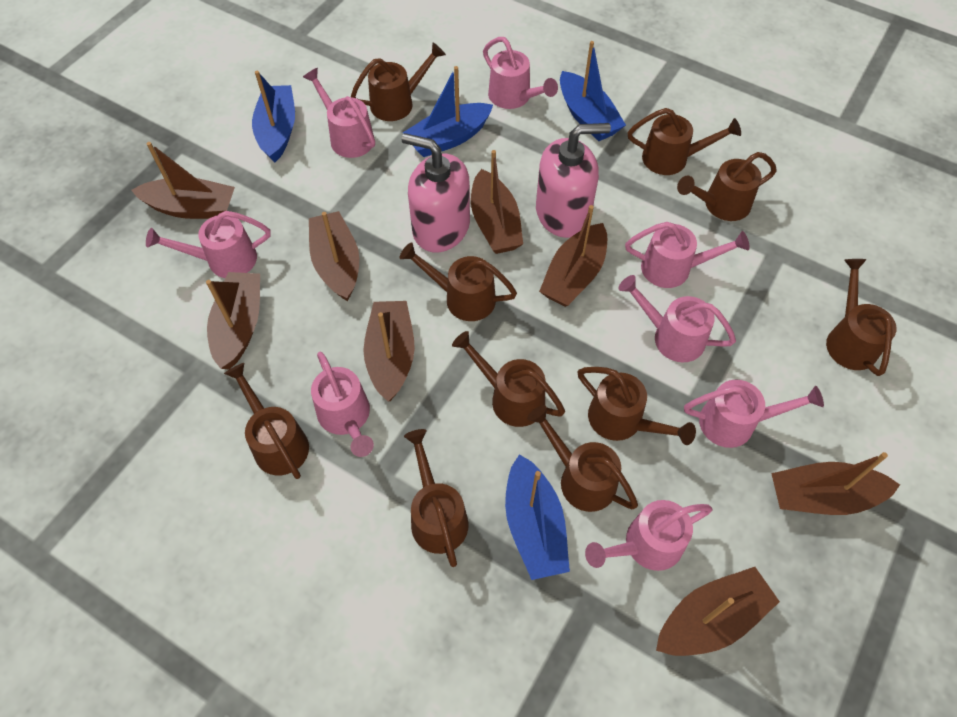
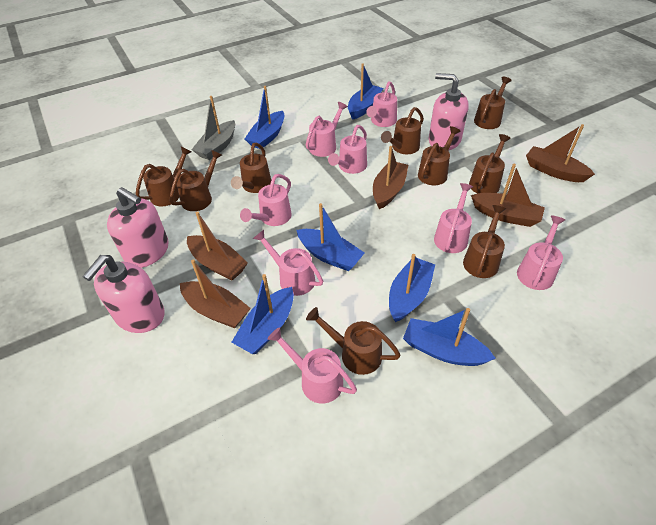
blue boat: 4 -> 6
brown boat: 8 -> 5
brown watering can: 10 -> 9
grey boat: 0 -> 1
pink soap dispenser: 2 -> 3

